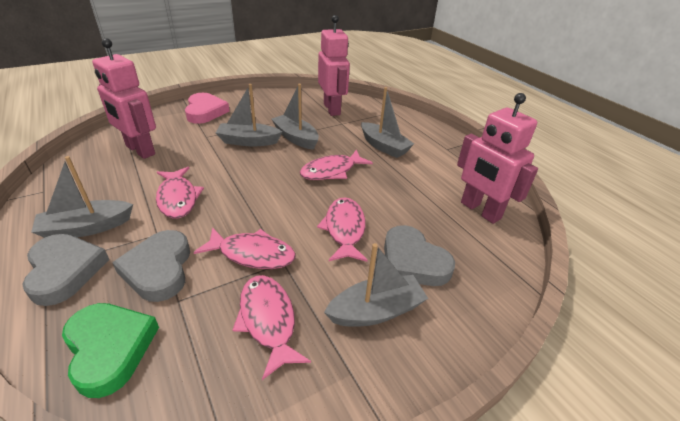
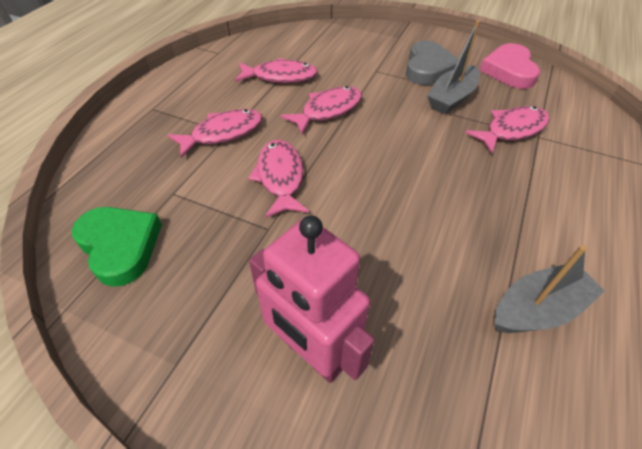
grey boat: 5 -> 2
grey heart: 3 -> 1
pink robot: 3 -> 1

